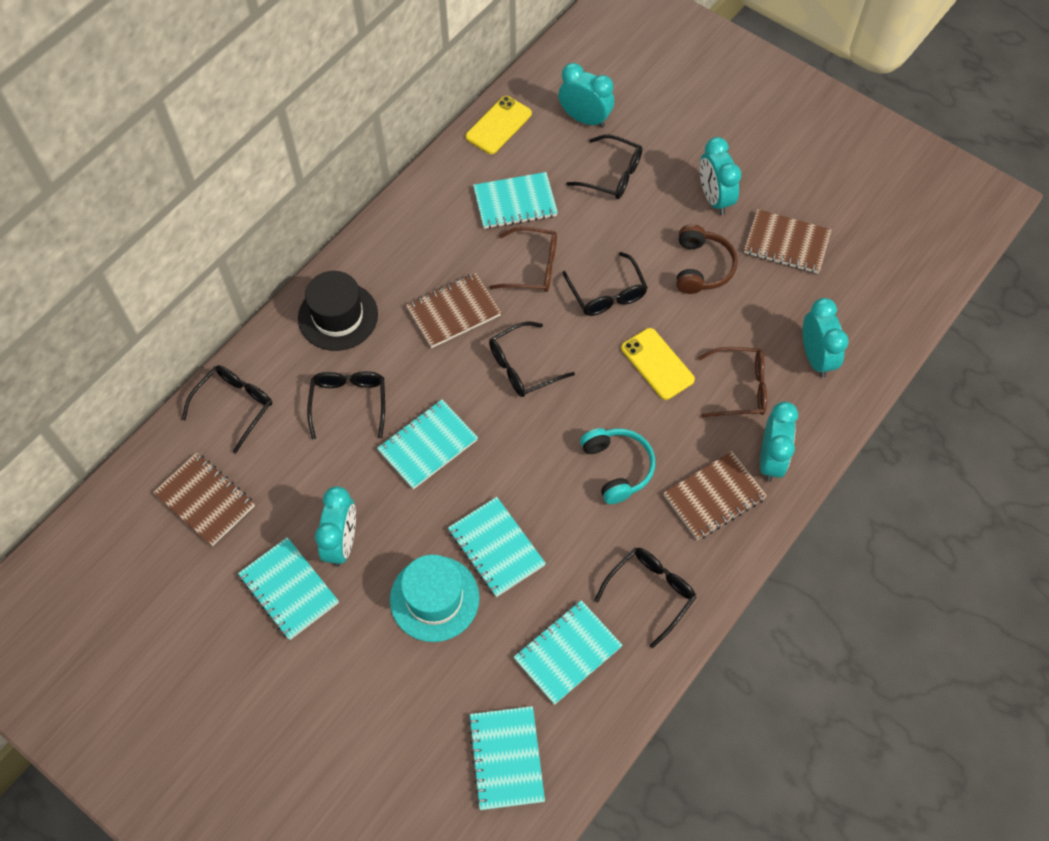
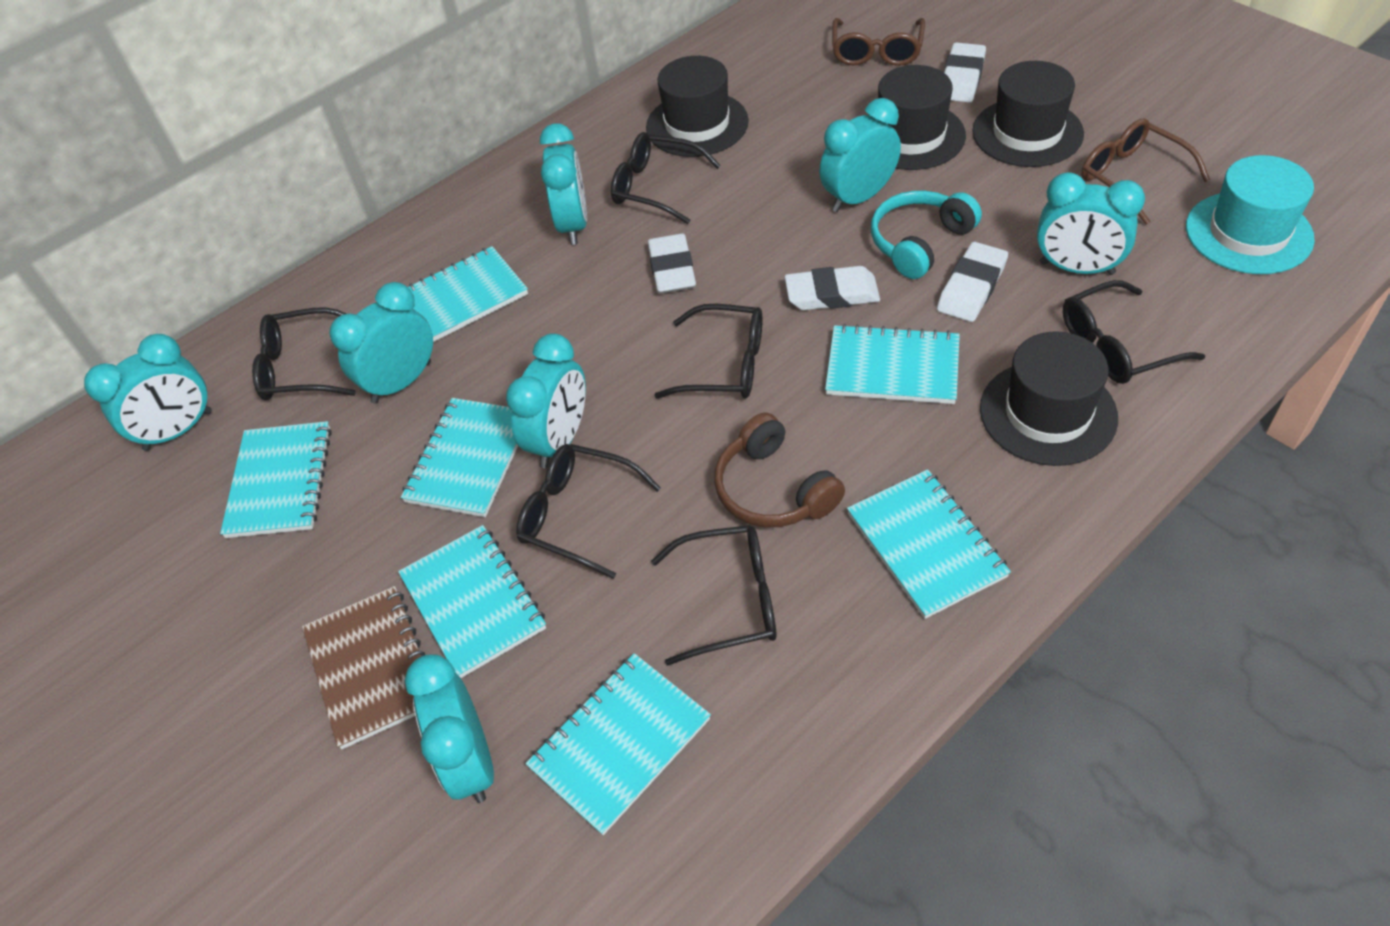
black hat: 1 -> 4
brown notebook: 4 -> 1
turquoise clock: 5 -> 7
turquoise notebook: 6 -> 7
white eraser: 0 -> 4
yellow phone: 2 -> 0

